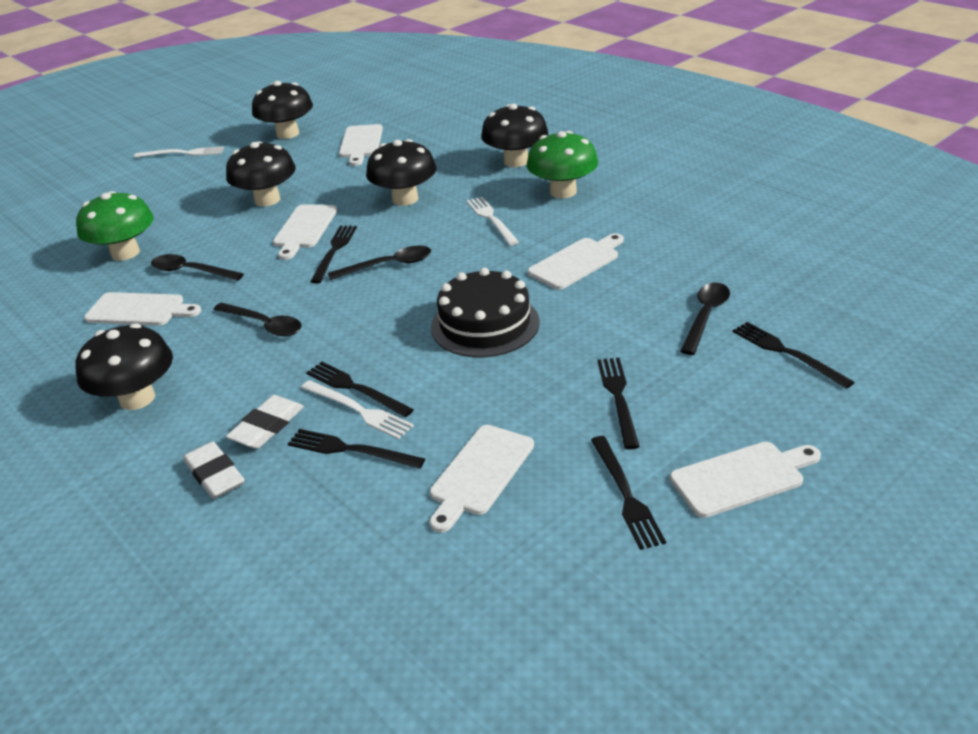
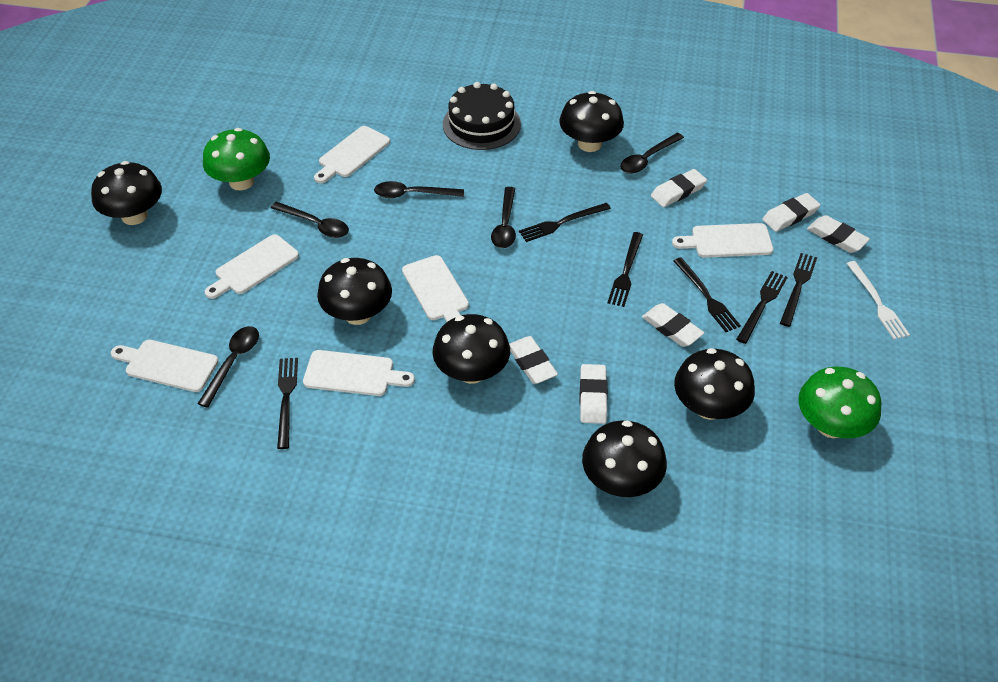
black mushroom: 5 -> 6
black spoon: 4 -> 5
white eraser: 2 -> 6
white fork: 3 -> 1

